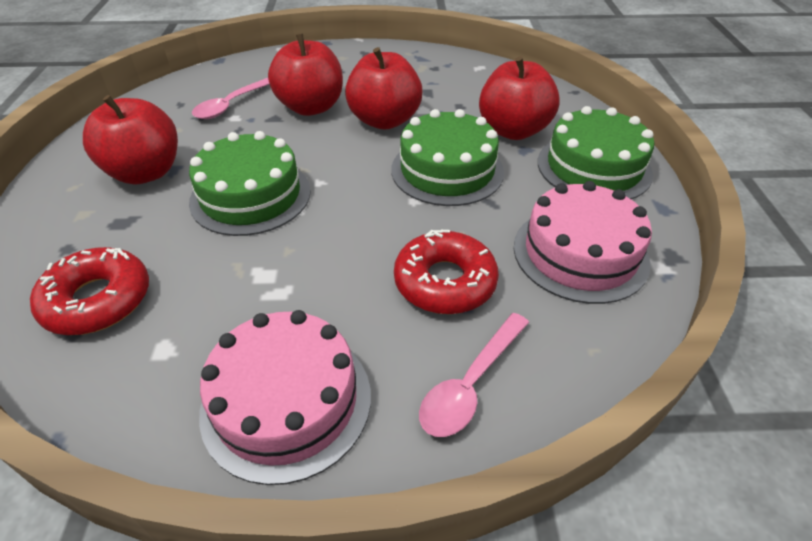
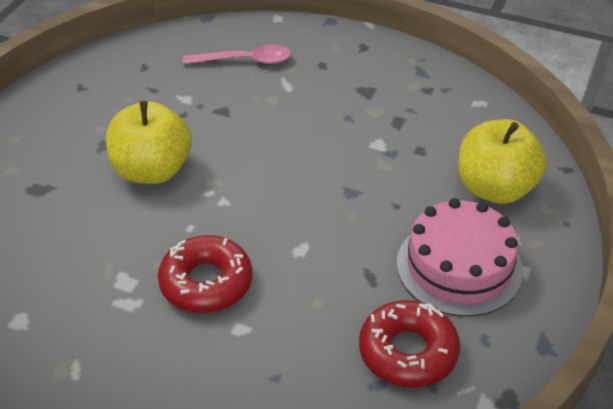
green cake: 3 -> 0
pink cake: 2 -> 1
pink spoon: 2 -> 1
red apple: 4 -> 0
yellow apple: 0 -> 2

